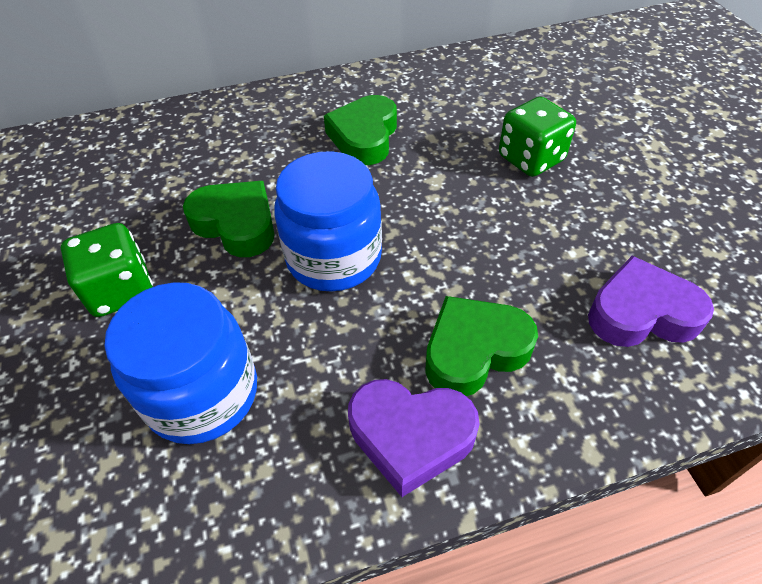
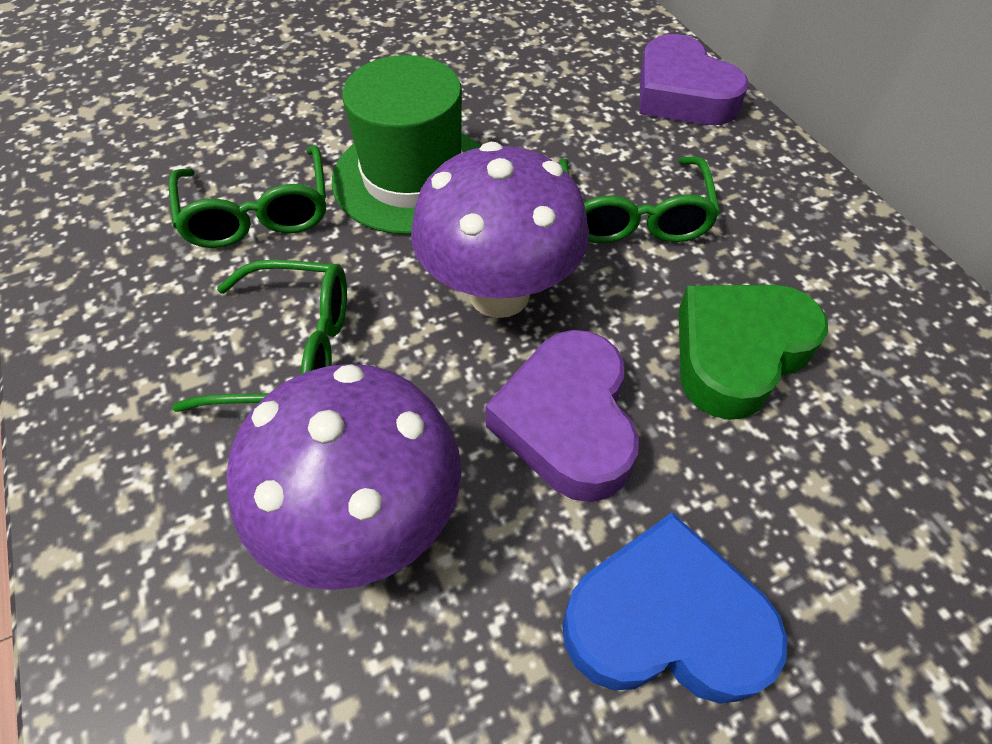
blue heart: 0 -> 1
blue jar: 2 -> 0
green dice: 2 -> 0
green glasses: 0 -> 3
green hat: 0 -> 1
green heart: 3 -> 1
purple mushroom: 0 -> 2

